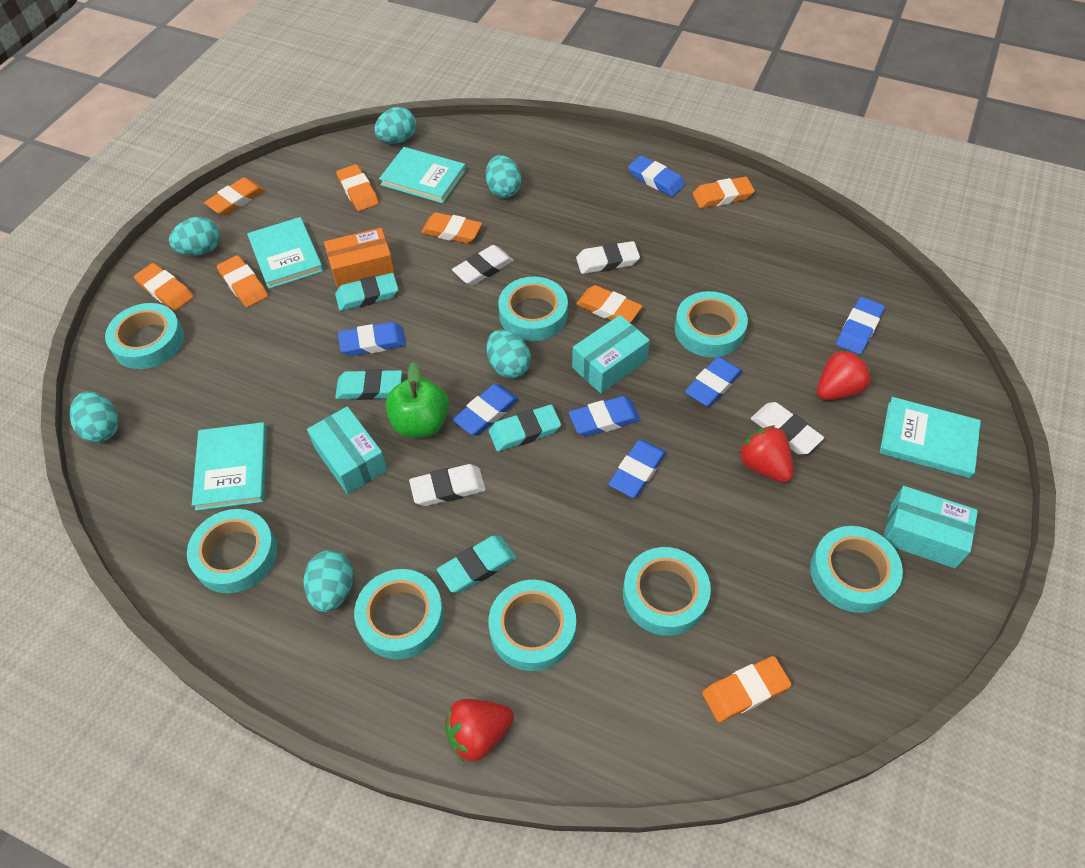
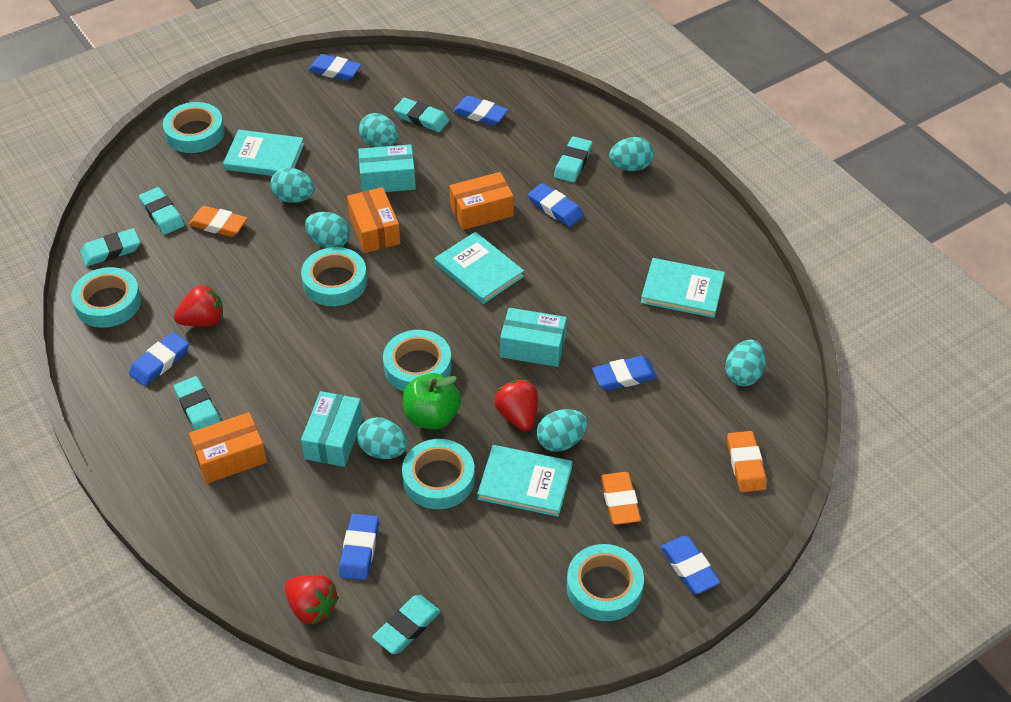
orange box: 1 -> 3
orange eraser: 8 -> 3
turquoise egg: 6 -> 7
turquoise eraser: 4 -> 6
turquoise tape: 8 -> 6
white eraser: 4 -> 0

